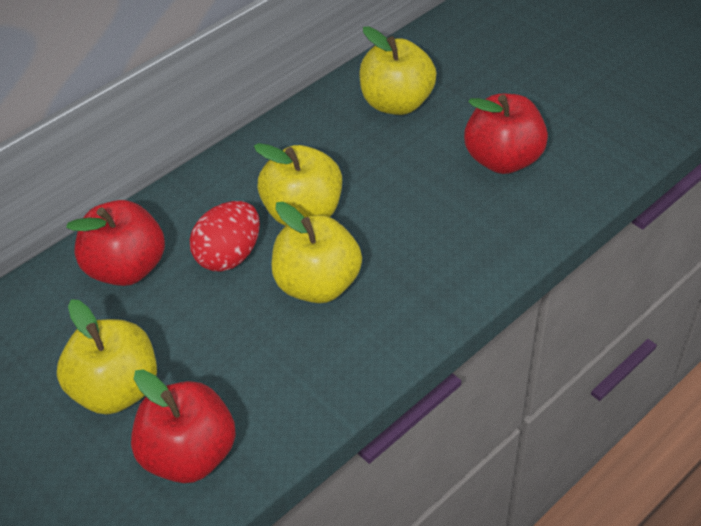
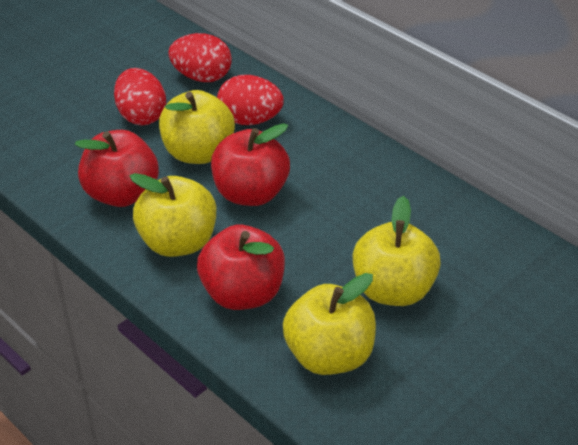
red egg: 1 -> 3

